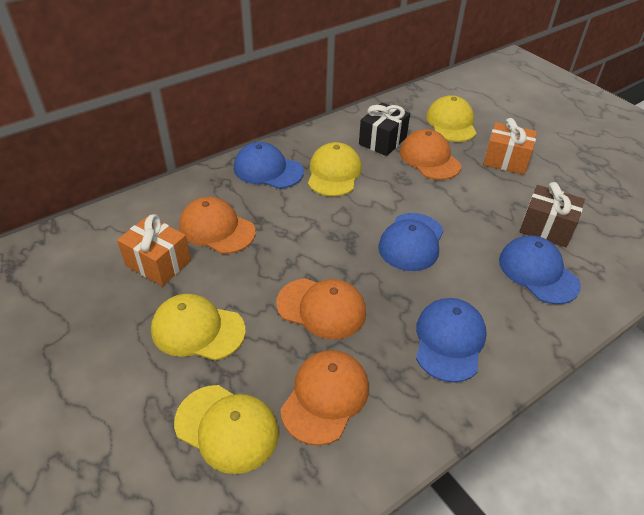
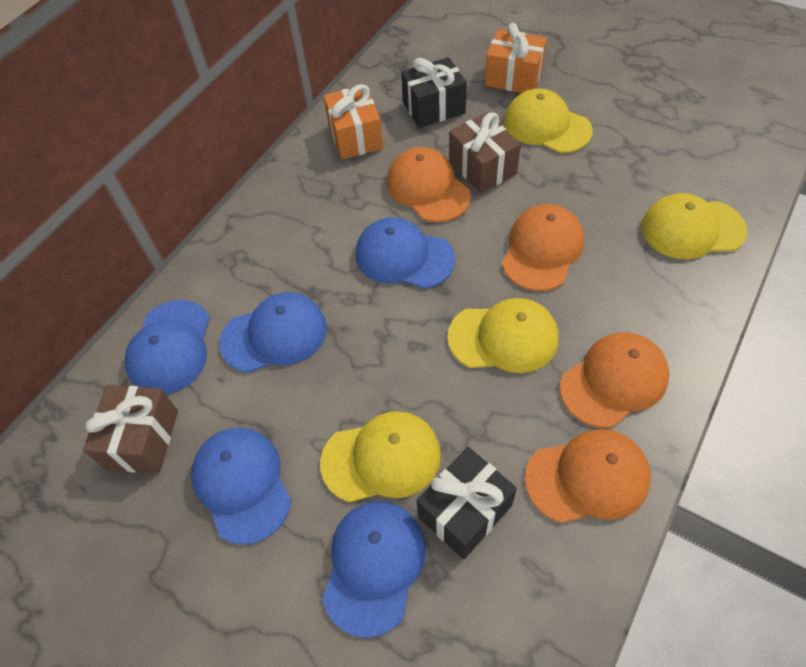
black gift: 1 -> 2
blue cap: 4 -> 5
brown gift: 1 -> 2

